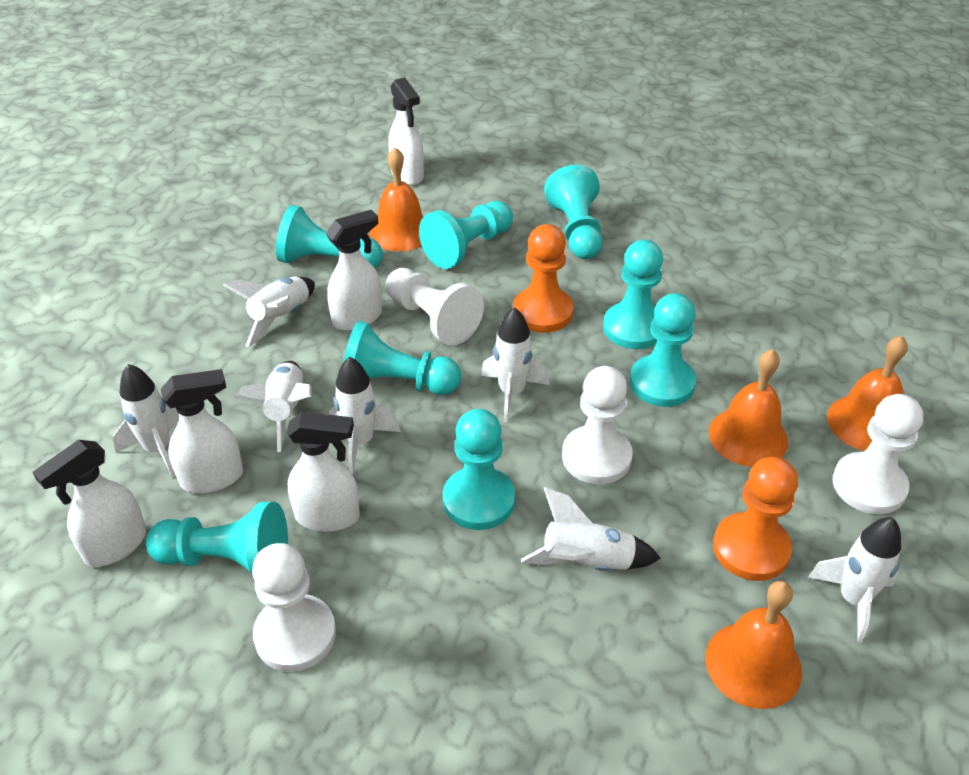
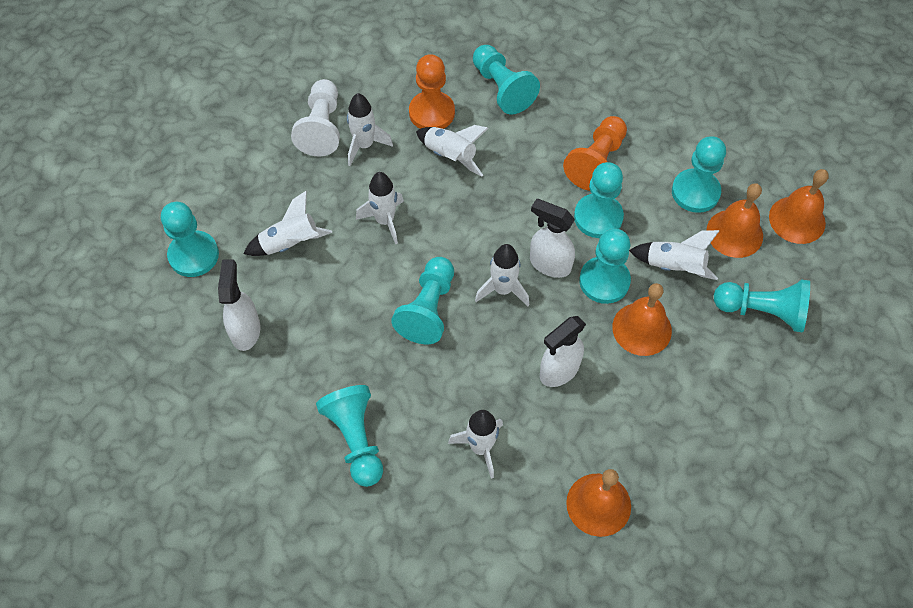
white pawn: 4 -> 1
white spray bottle: 5 -> 3

